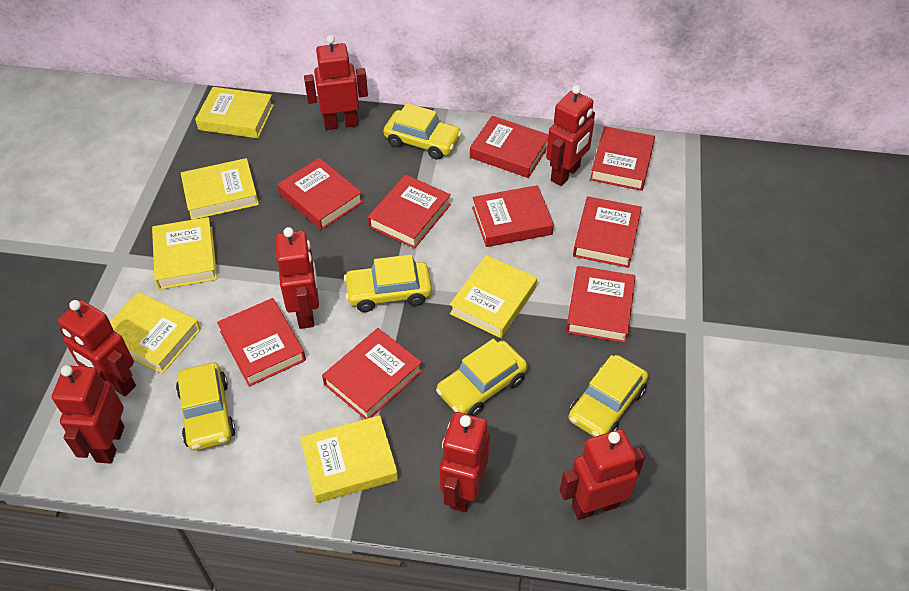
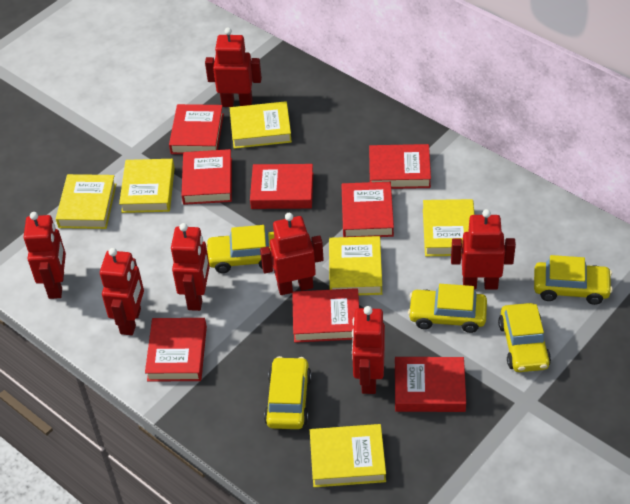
red book: 9 -> 8

